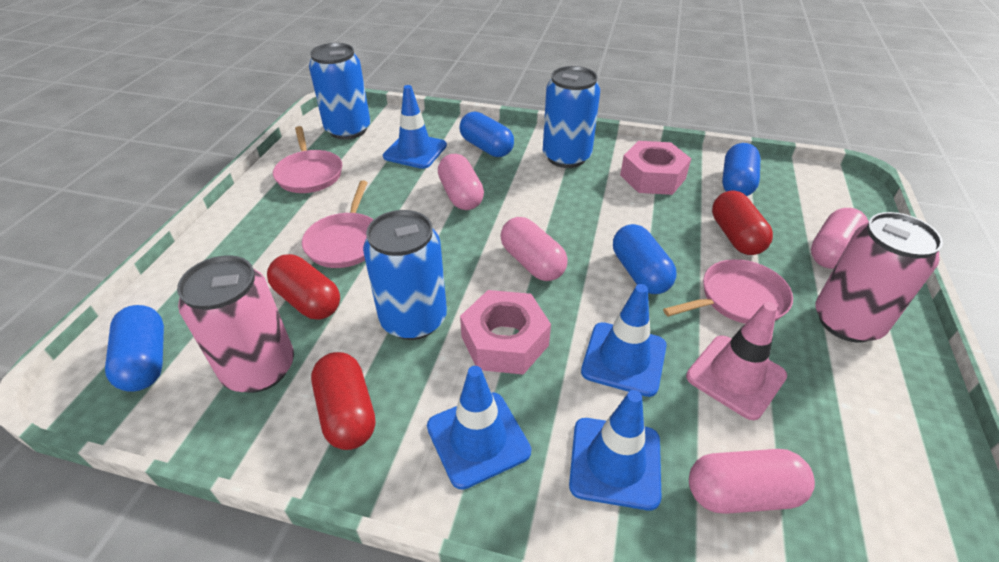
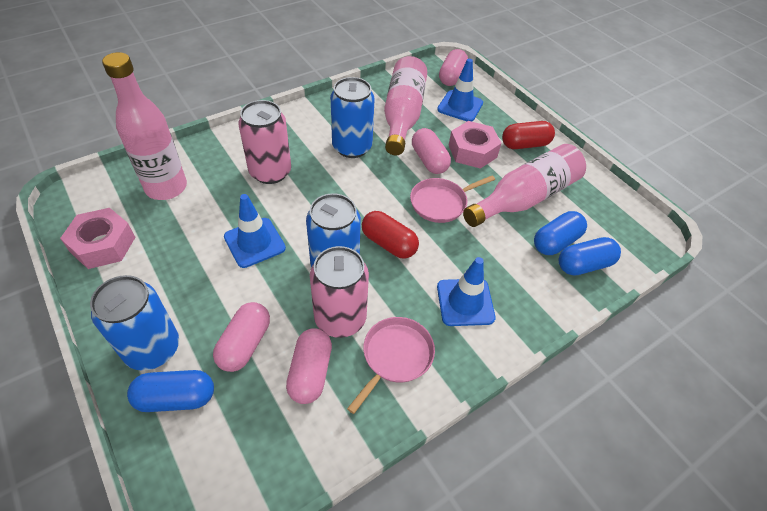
blue capsule: 4 -> 3
blue traffic cone: 4 -> 3
pink bottle: 0 -> 3
pink pan: 3 -> 2
pink traffic cone: 1 -> 0
red capsule: 3 -> 2

